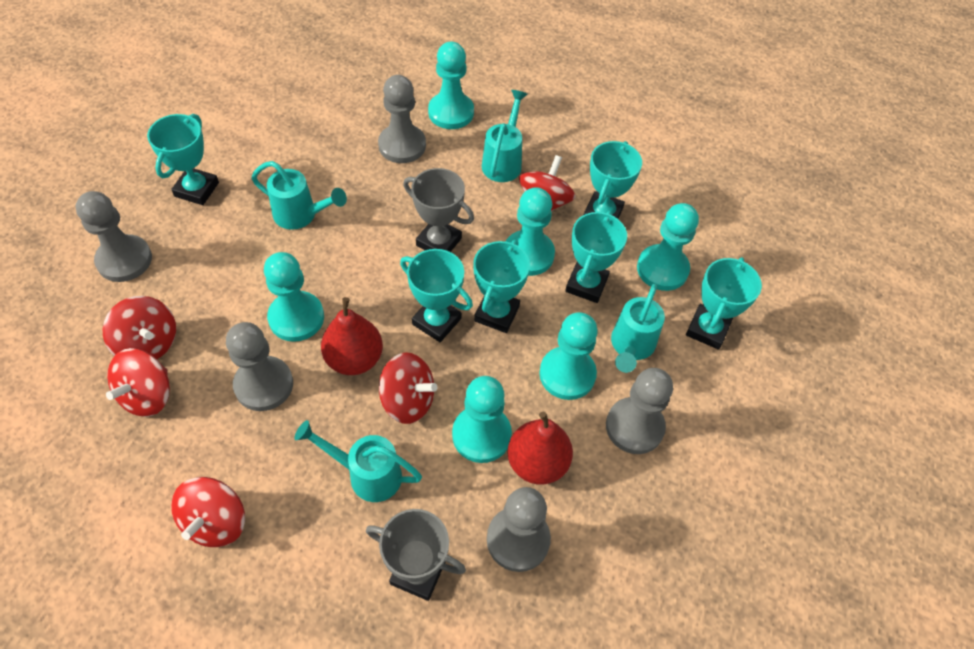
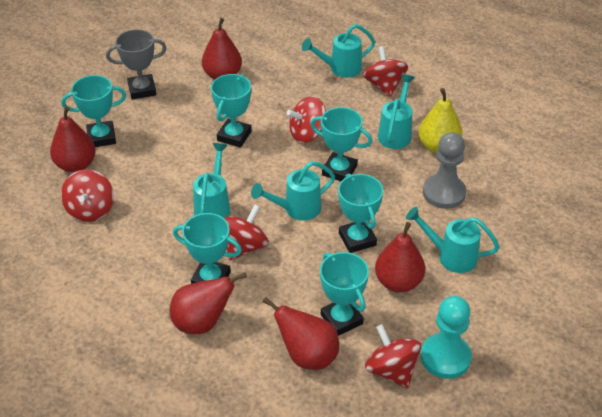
grey pawn: 5 -> 1
grey trophy: 2 -> 1
red pear: 2 -> 5
turquoise pawn: 6 -> 1
turquoise watering can: 4 -> 5
yellow pear: 0 -> 1

